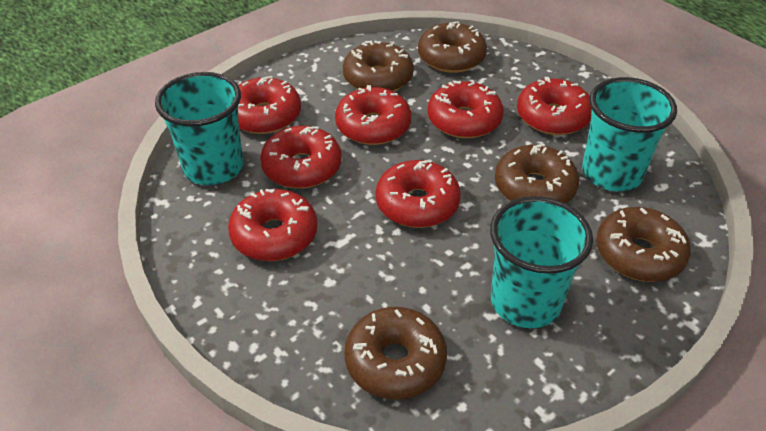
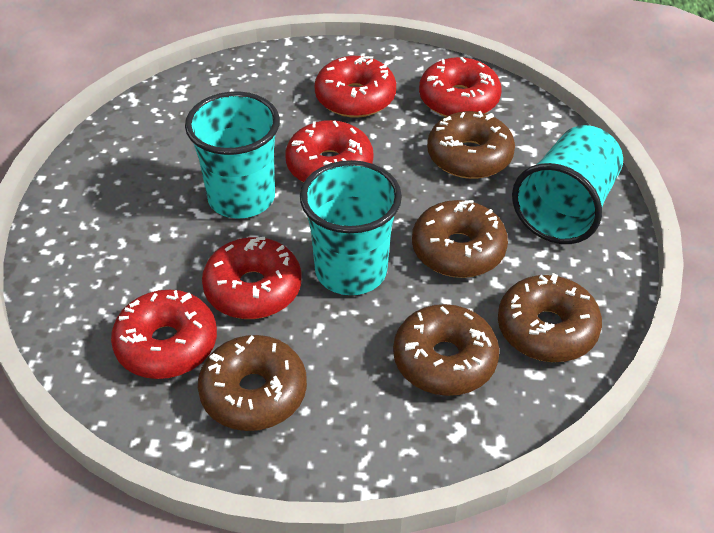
red donut: 7 -> 5

